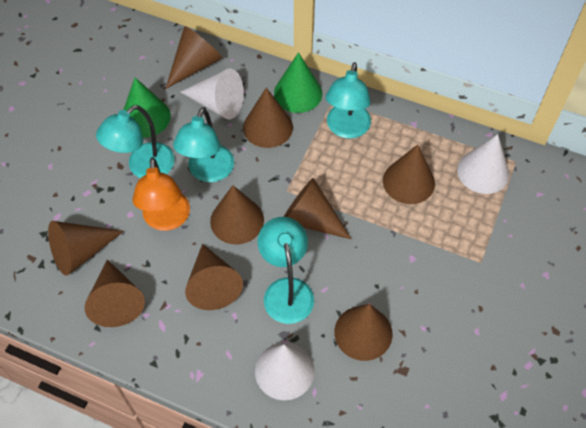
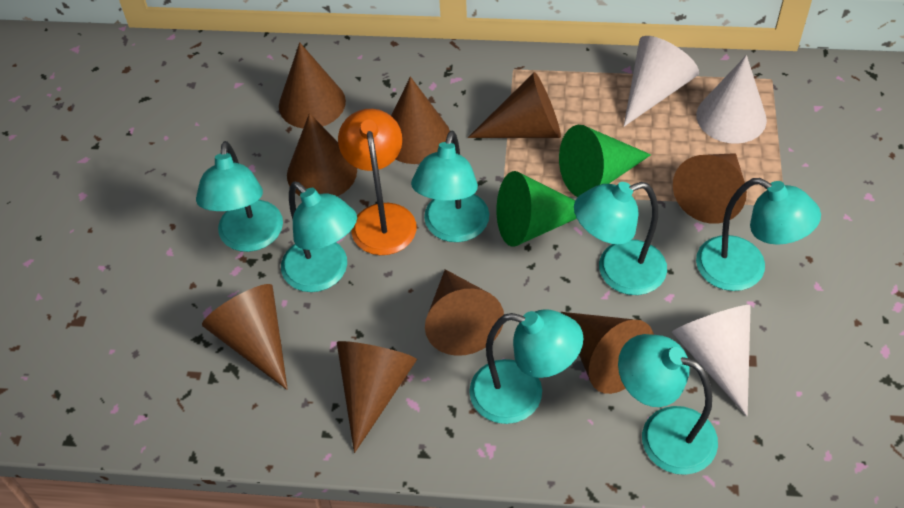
turquoise lamp: 4 -> 7

